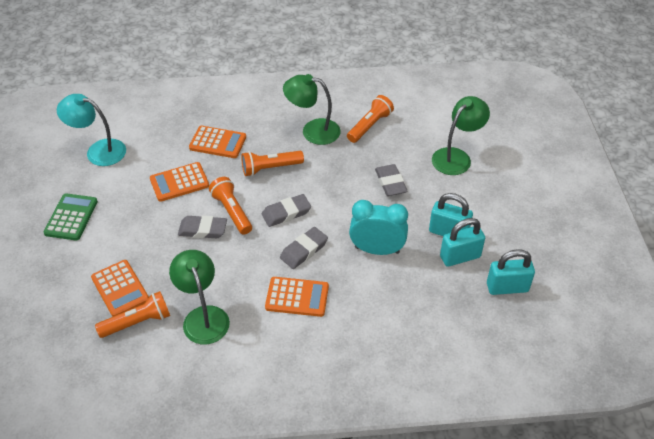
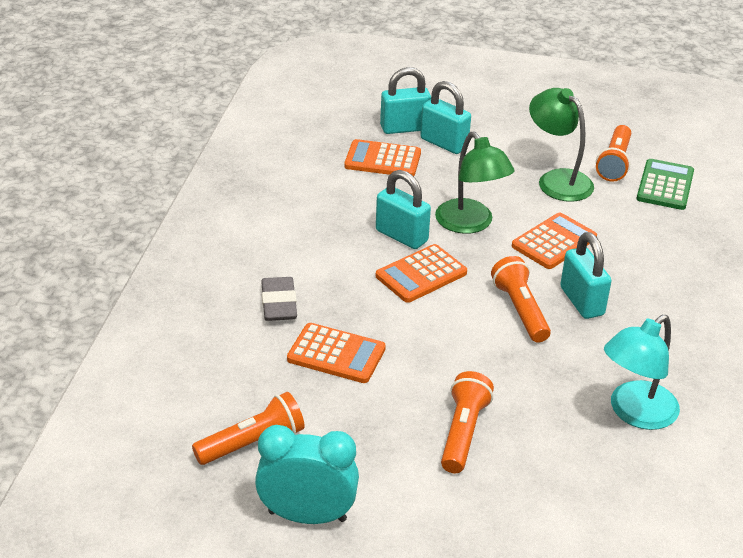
green lamp: 3 -> 2
grey eraser: 4 -> 1
turquoise padlock: 3 -> 4

